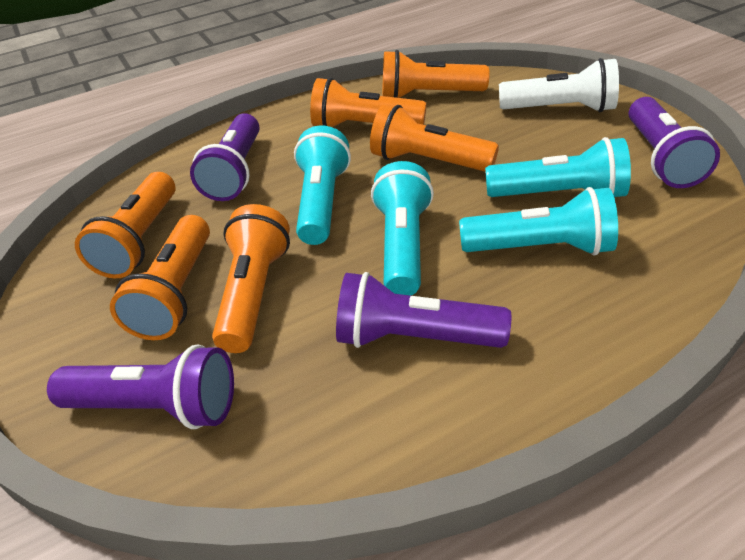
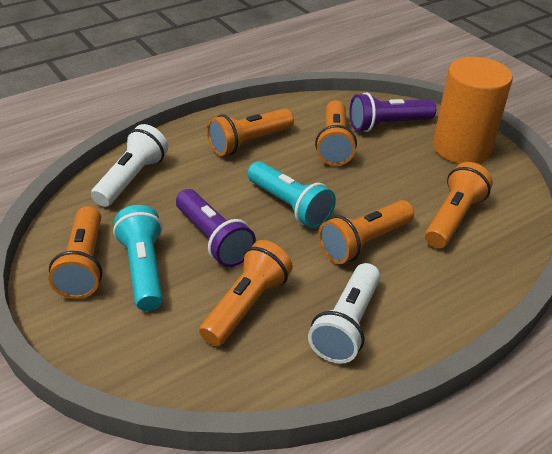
orange cylinder: 0 -> 1
purple flashlight: 4 -> 2
turquoise flashlight: 4 -> 2
white flashlight: 1 -> 2

